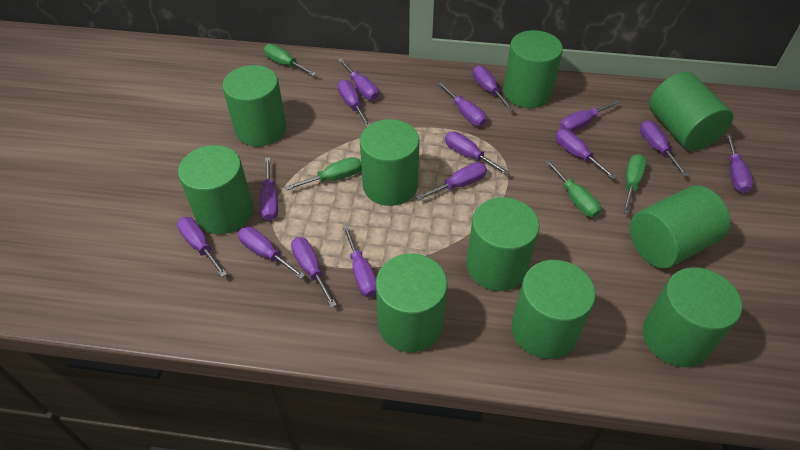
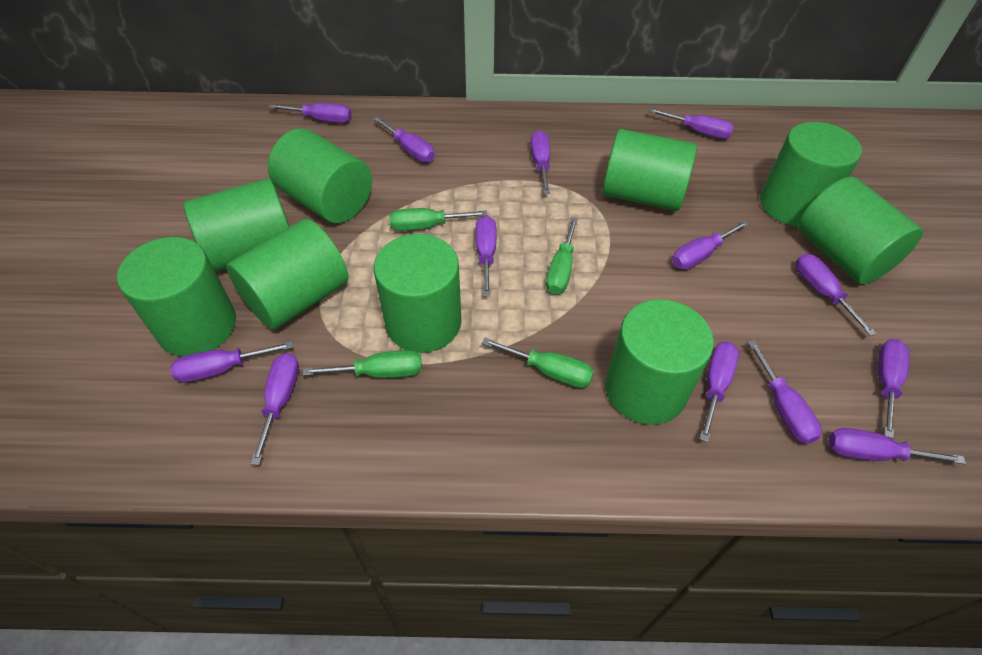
green cylinder: 10 -> 9
purple screwdriver: 15 -> 13

